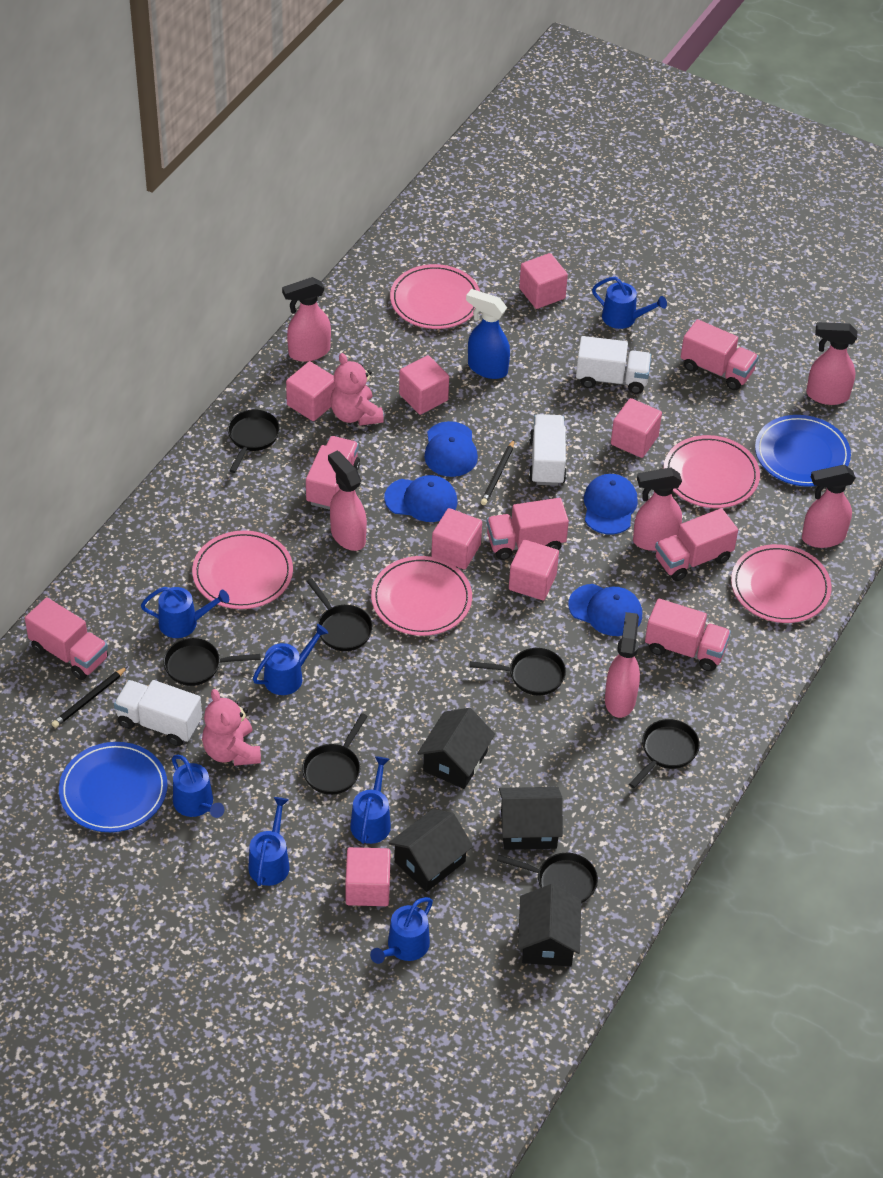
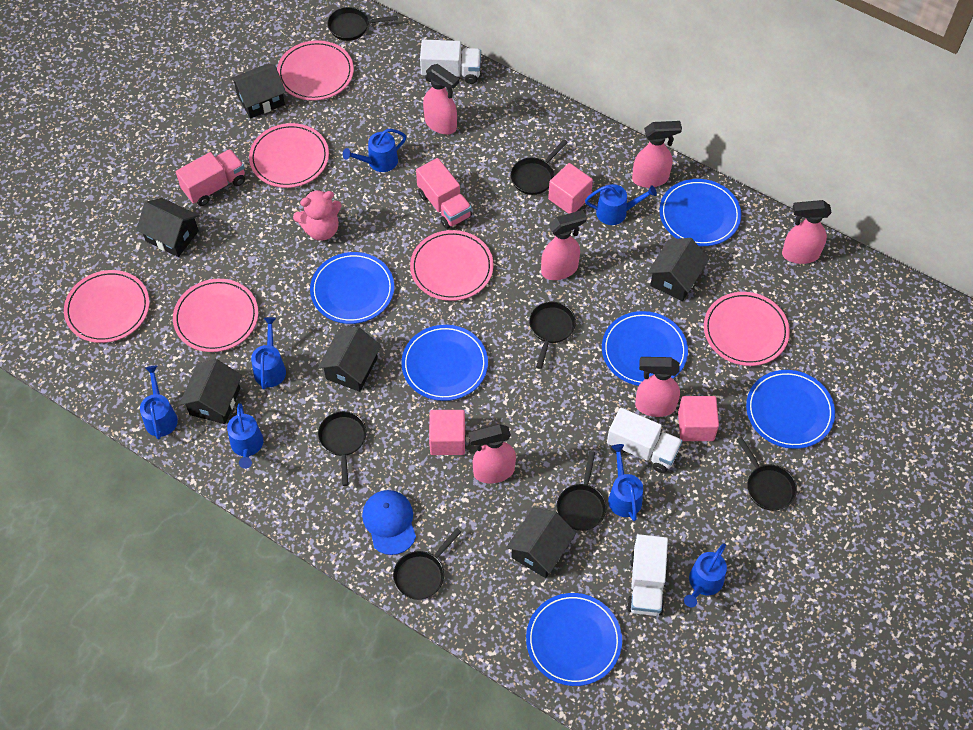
black house: 4 -> 6
black pencil: 2 -> 0
blue cap: 4 -> 1
blue plate: 2 -> 6
blue spray bottle: 1 -> 0
pink cube: 7 -> 3
pink plate: 5 -> 6
pink teddy bear: 2 -> 1
pink truck: 6 -> 2

